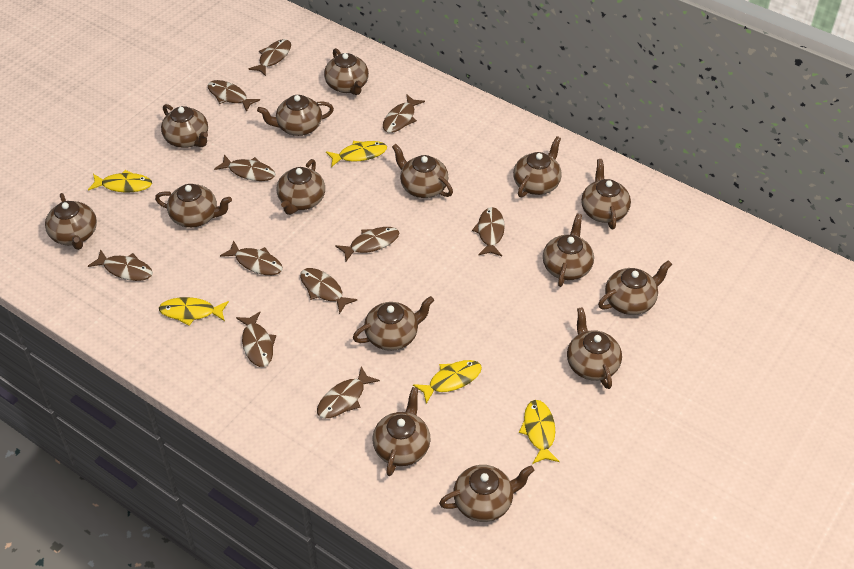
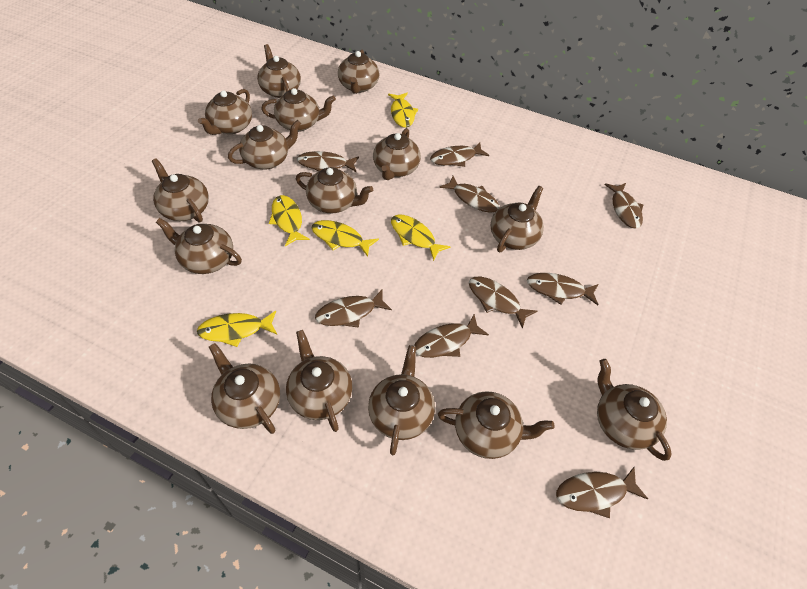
brown fish: 11 -> 9

